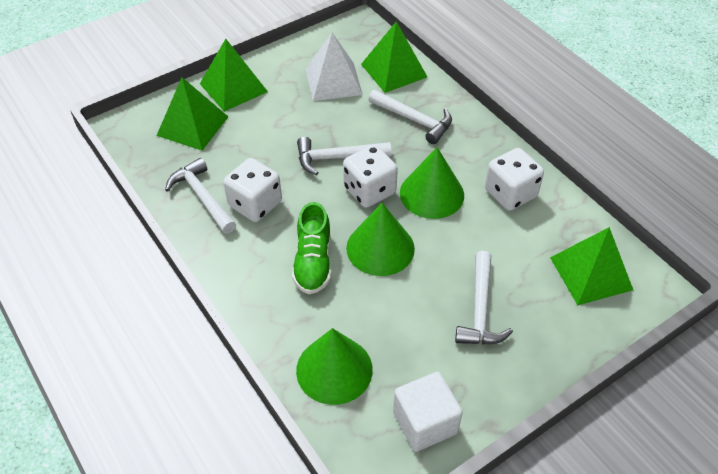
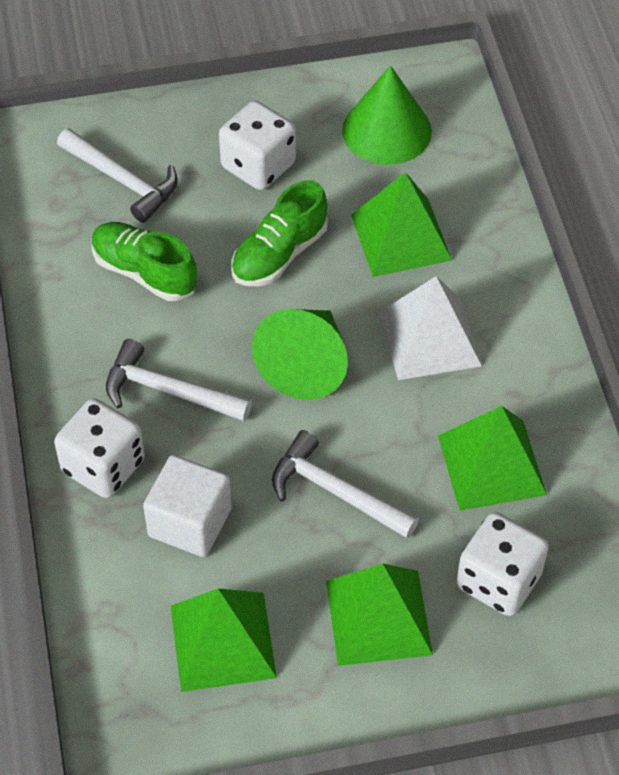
green cone: 3 -> 2
green shoe: 1 -> 2
white hammer: 4 -> 3

